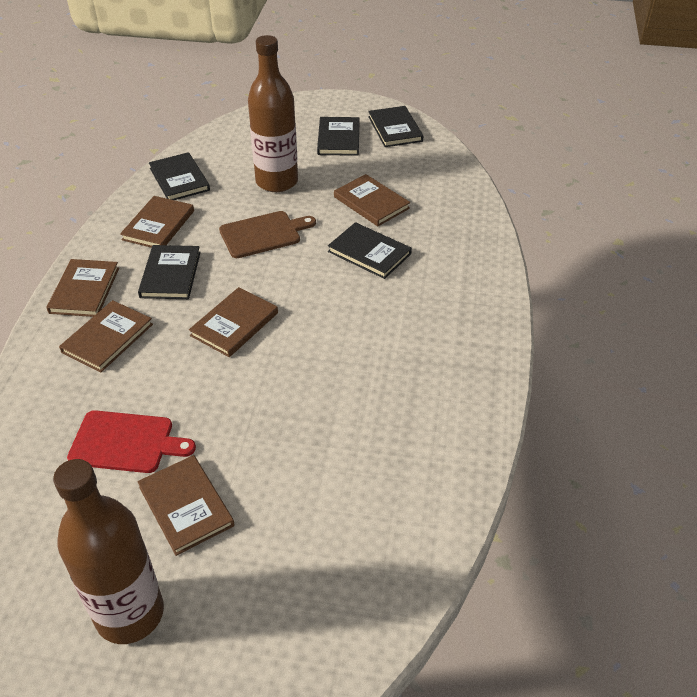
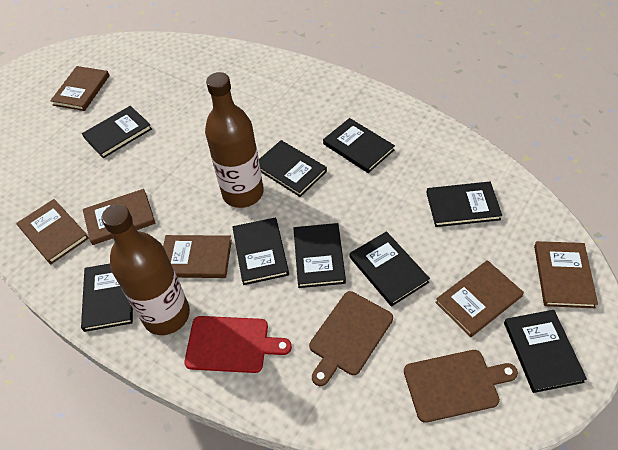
black book: 5 -> 9
brown cutting board: 1 -> 2

